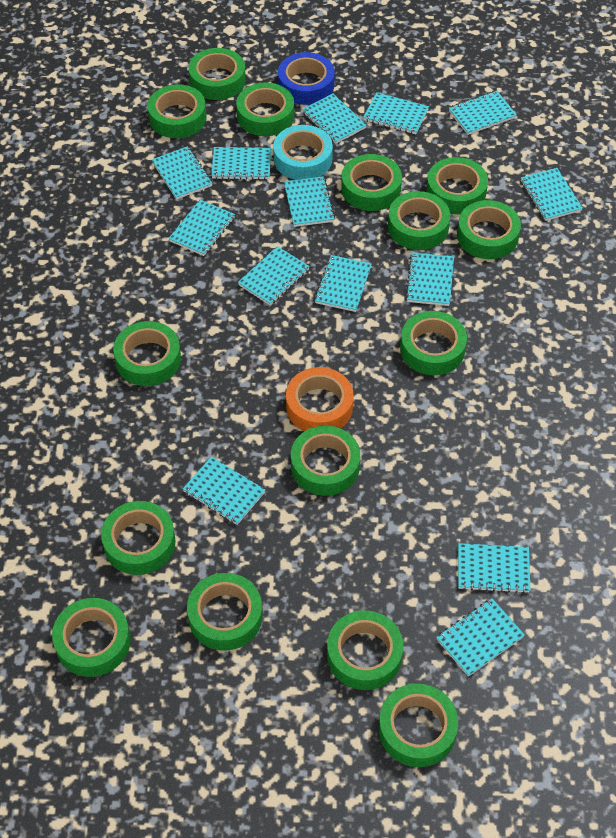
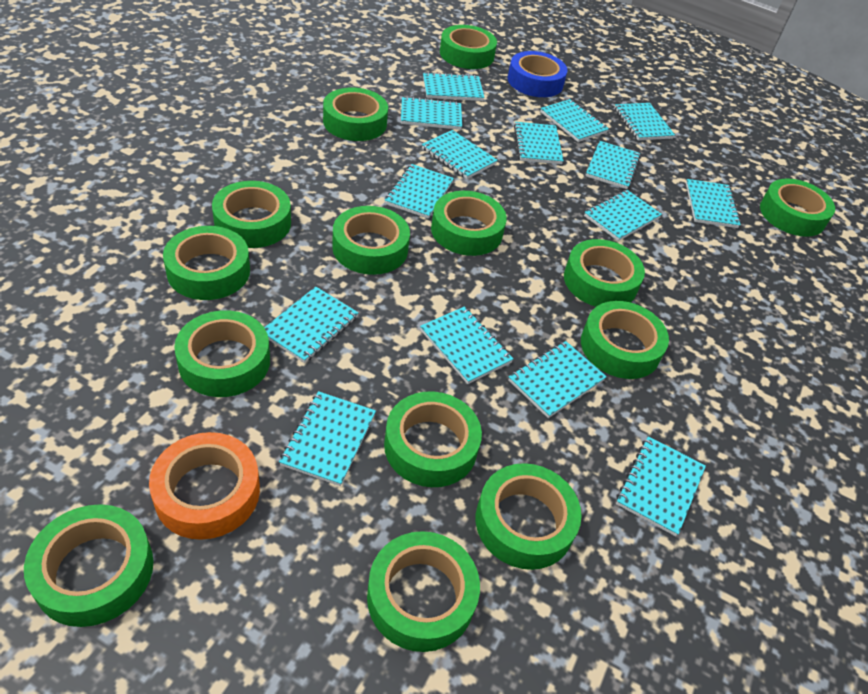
green tape: 15 -> 14
turquoise notebook: 14 -> 15
turquoise tape: 1 -> 0

